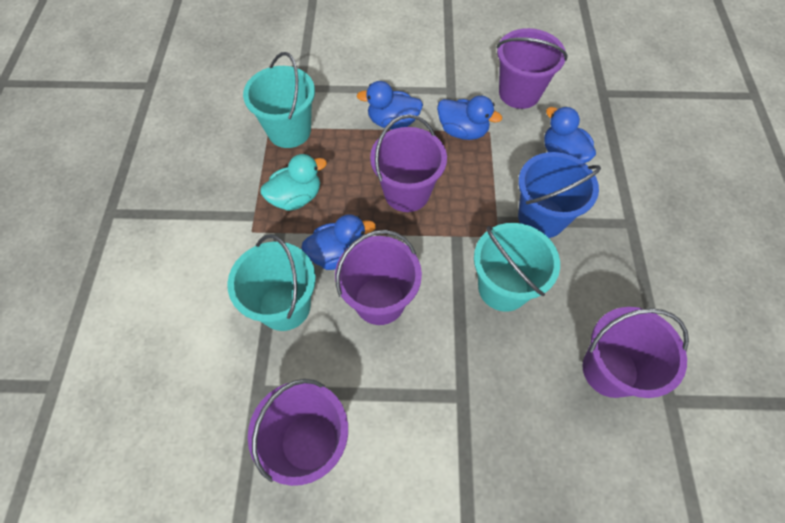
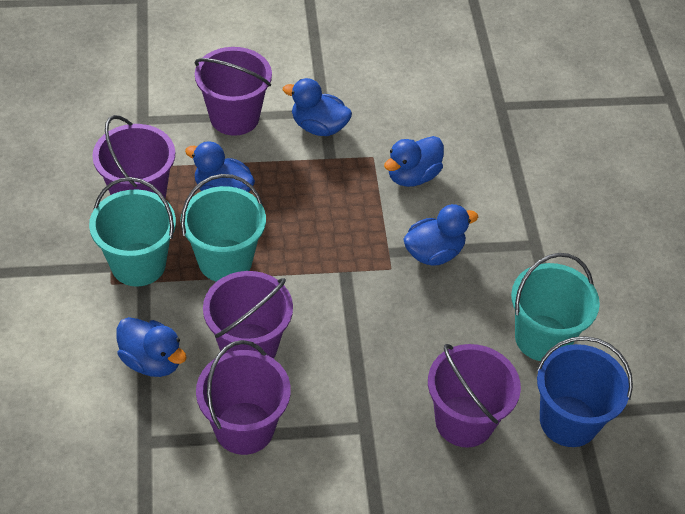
blue duck: 4 -> 5
turquoise duck: 1 -> 0

